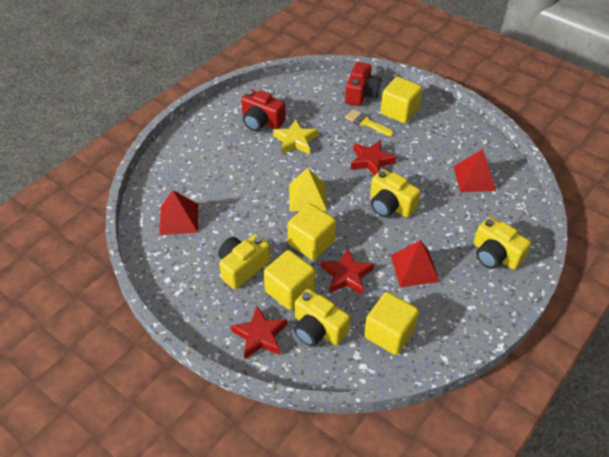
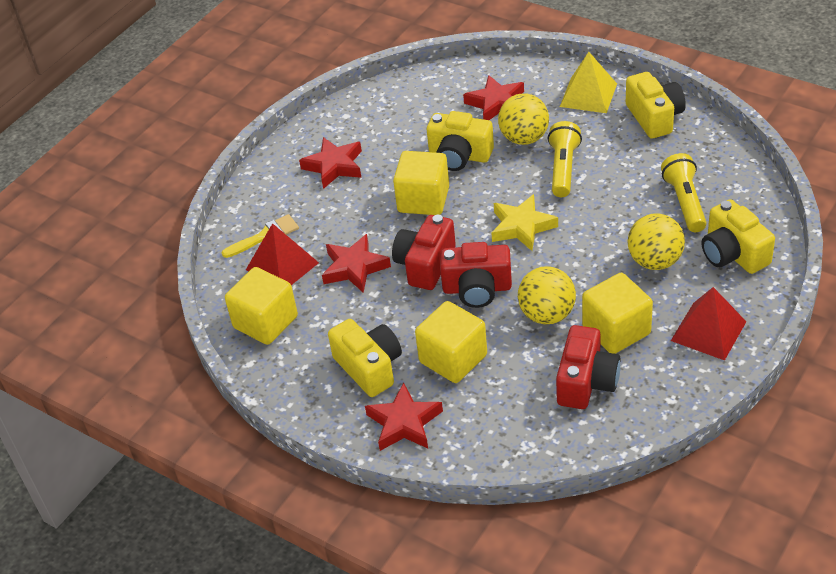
red camera: 2 -> 3
red pyramid: 3 -> 2
red star: 3 -> 4
yellow ball: 0 -> 3
yellow flashlight: 0 -> 2

